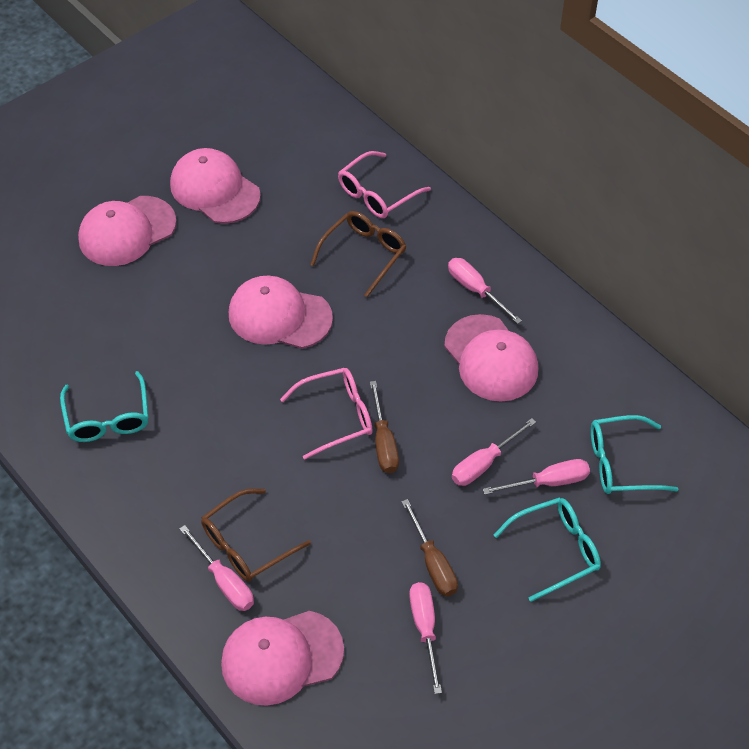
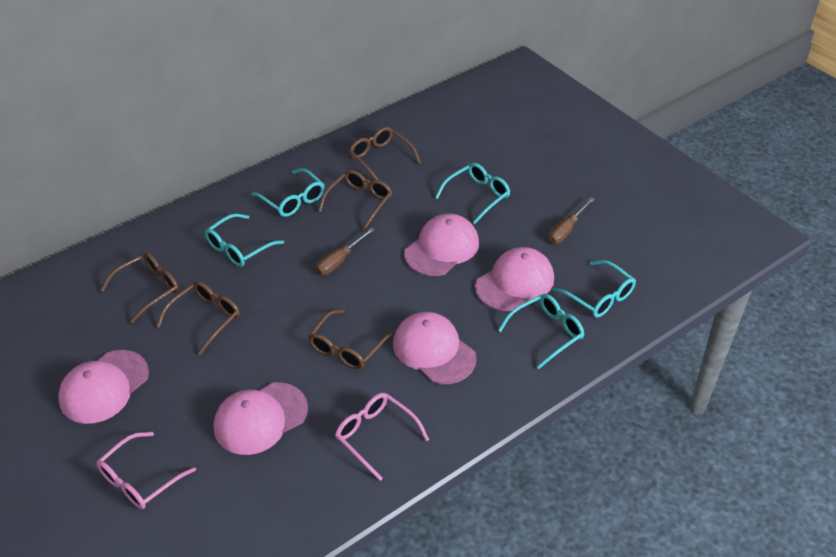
brown glasses: 2 -> 5
pink screwdriver: 5 -> 0
turquoise glasses: 3 -> 5

